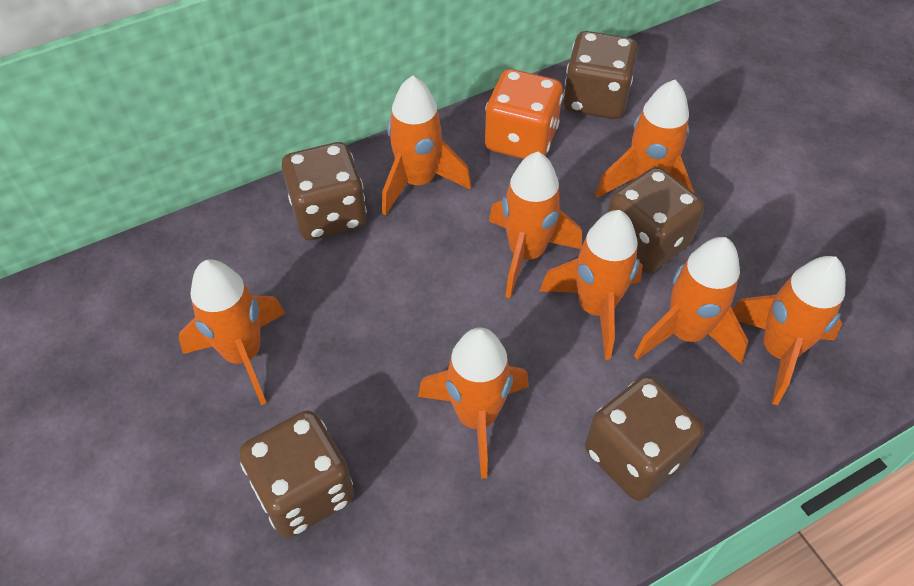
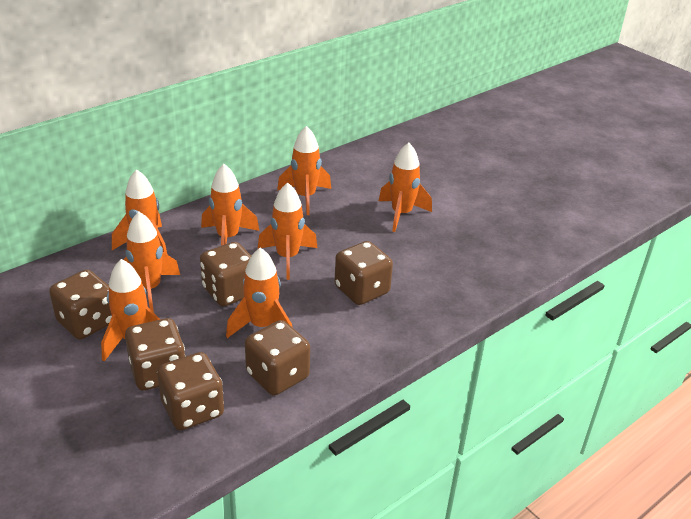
brown dice: 5 -> 6
orange dice: 1 -> 0

